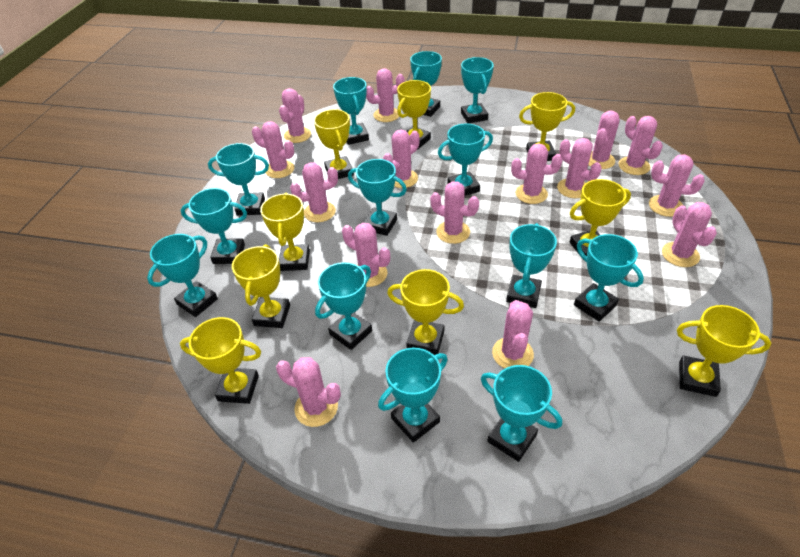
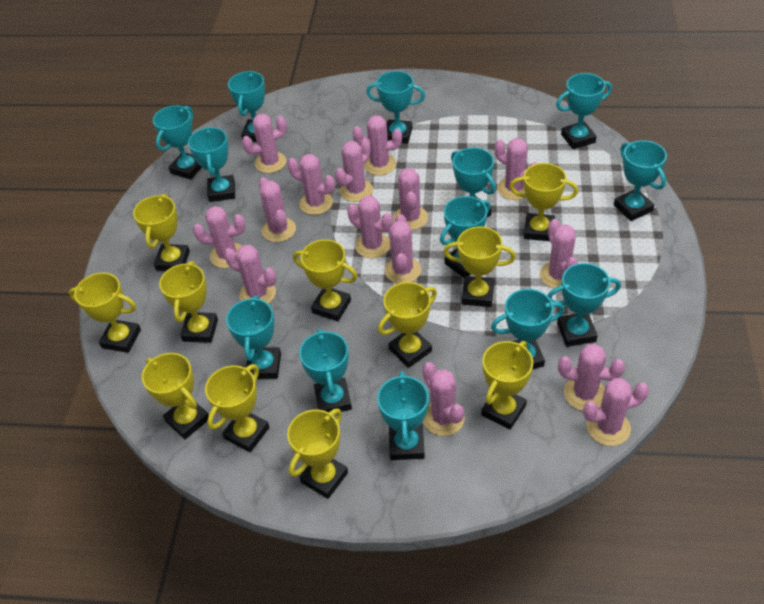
yellow trophy: 9 -> 11

